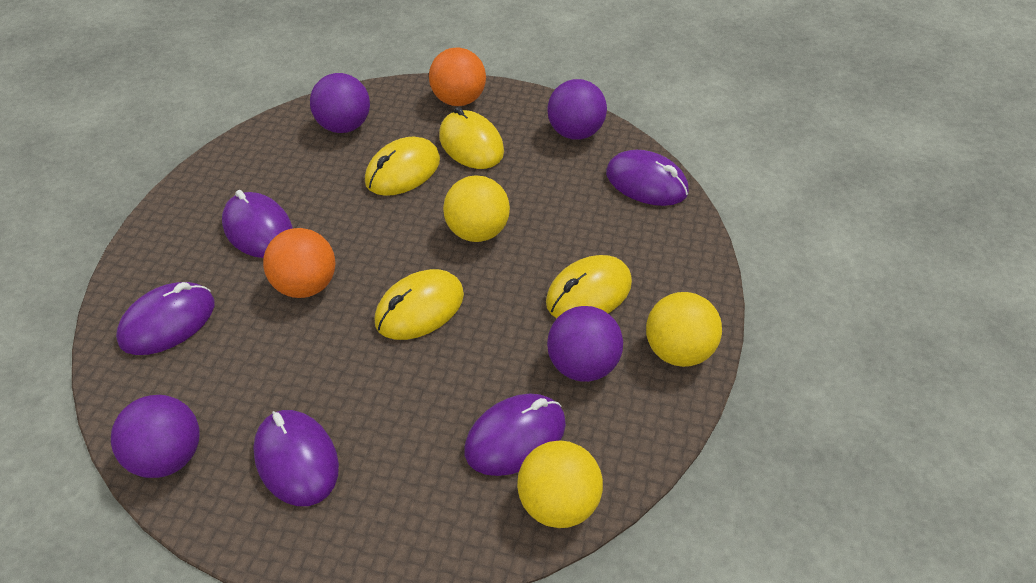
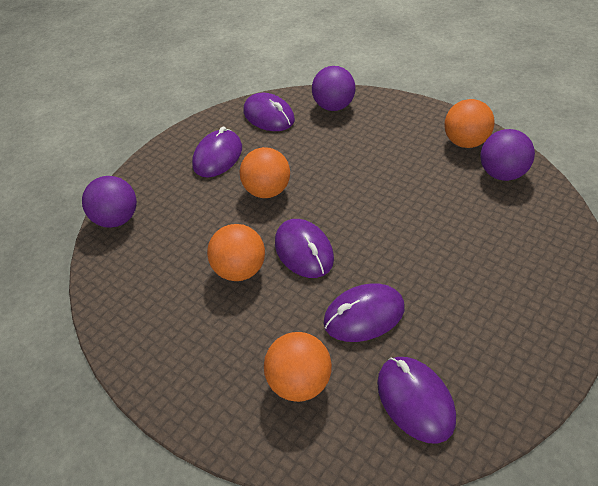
orange ball: 2 -> 4
purple ball: 4 -> 3
yellow ball: 3 -> 0
yellow mouse: 4 -> 0

